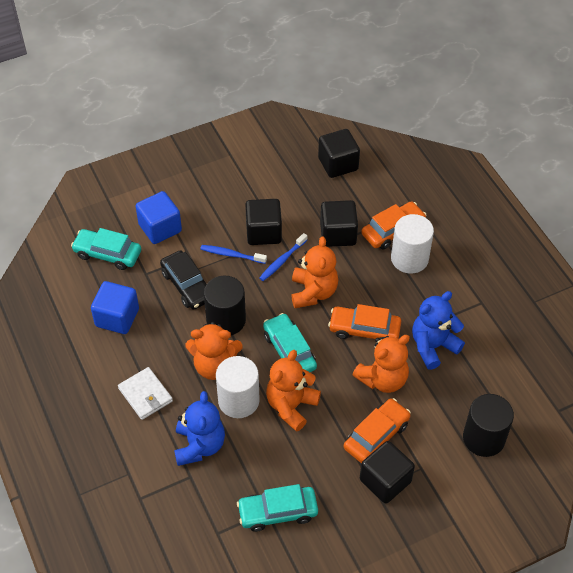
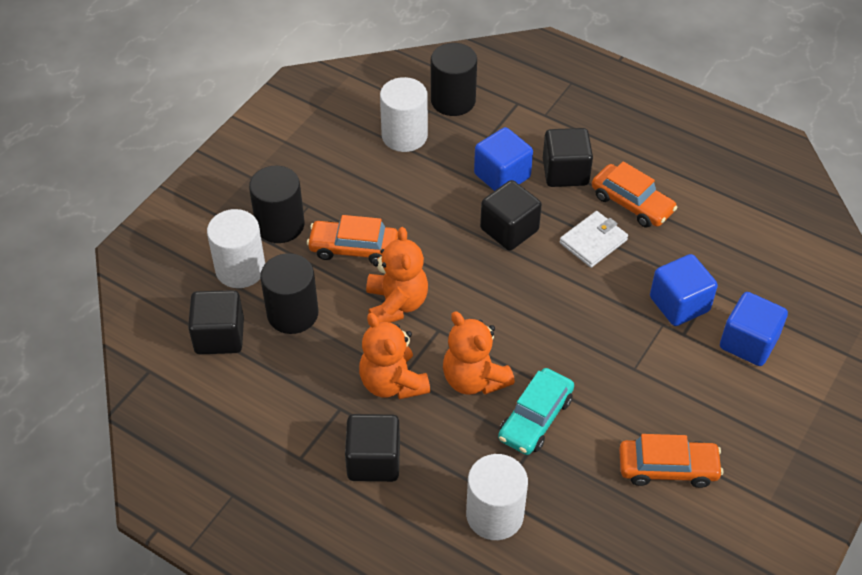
black car: 1 -> 0
black cylinder: 2 -> 3
blue cube: 2 -> 3
blue teddy bear: 2 -> 0
blue toothbrush: 2 -> 0
orange teddy bear: 4 -> 3
turquoise car: 3 -> 1
white cylinder: 2 -> 3

